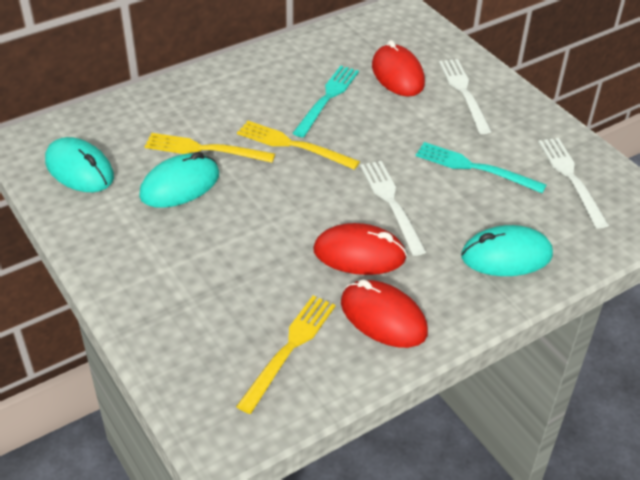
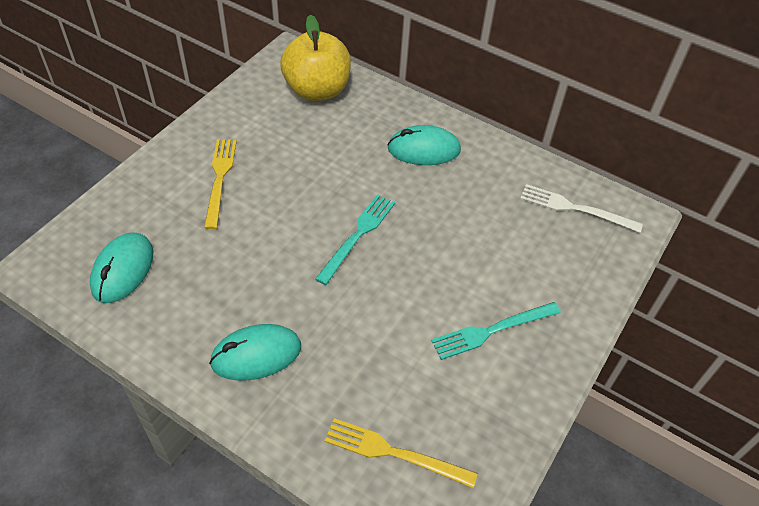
red mouse: 3 -> 0
white fork: 3 -> 1
yellow apple: 0 -> 1
yellow fork: 3 -> 2

